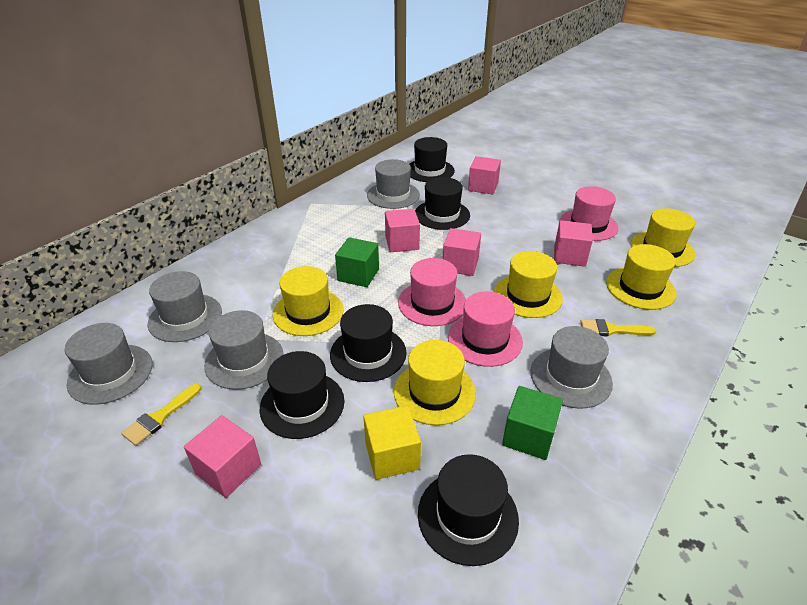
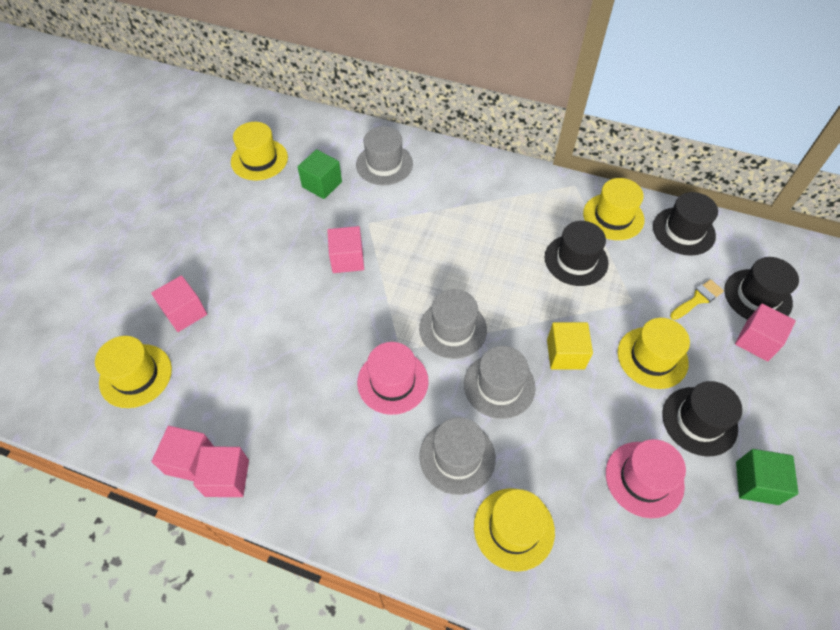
black hat: 5 -> 4
grey hat: 5 -> 4
pink hat: 3 -> 2
yellow brush: 2 -> 1

